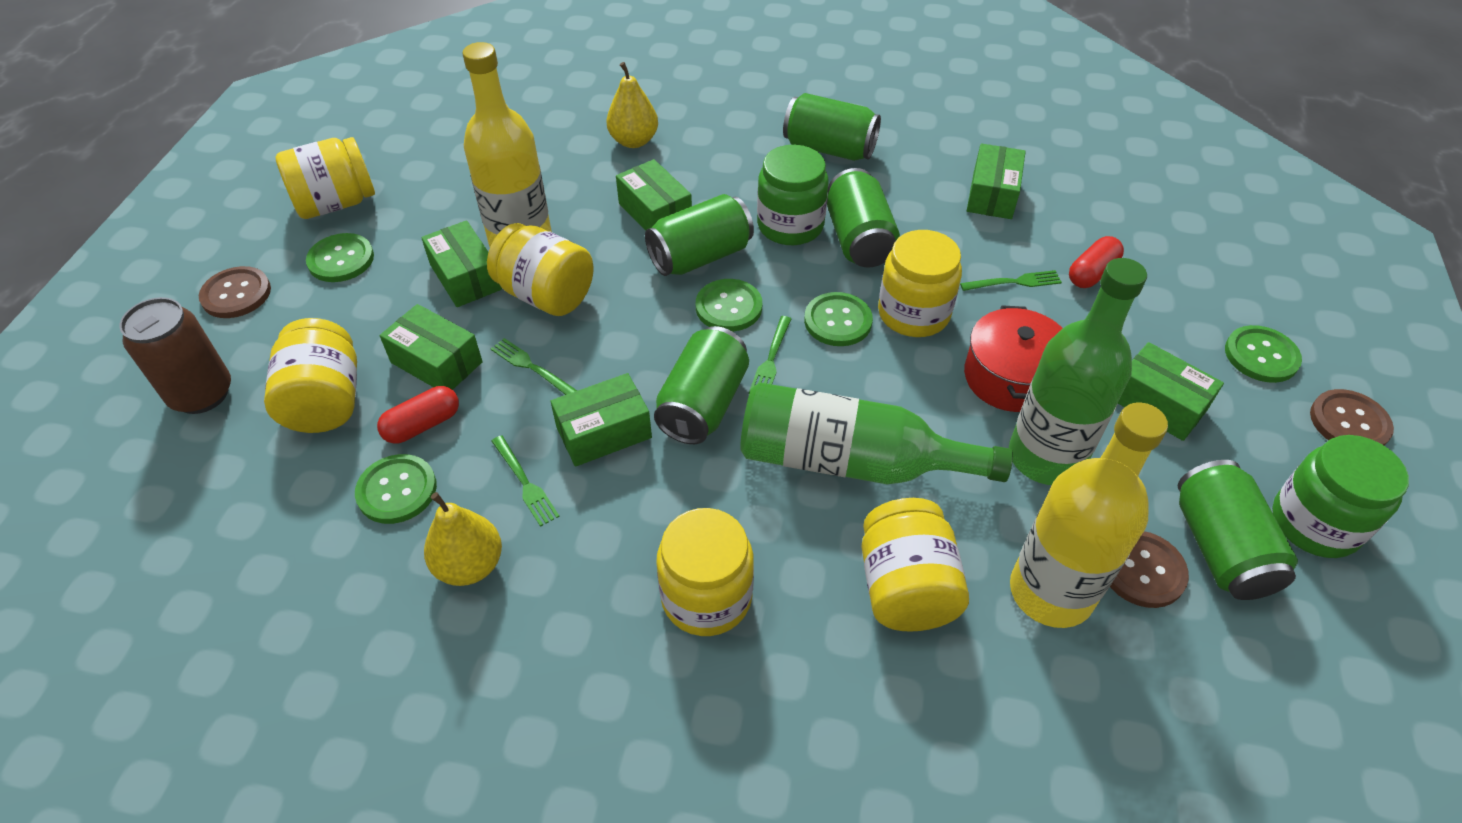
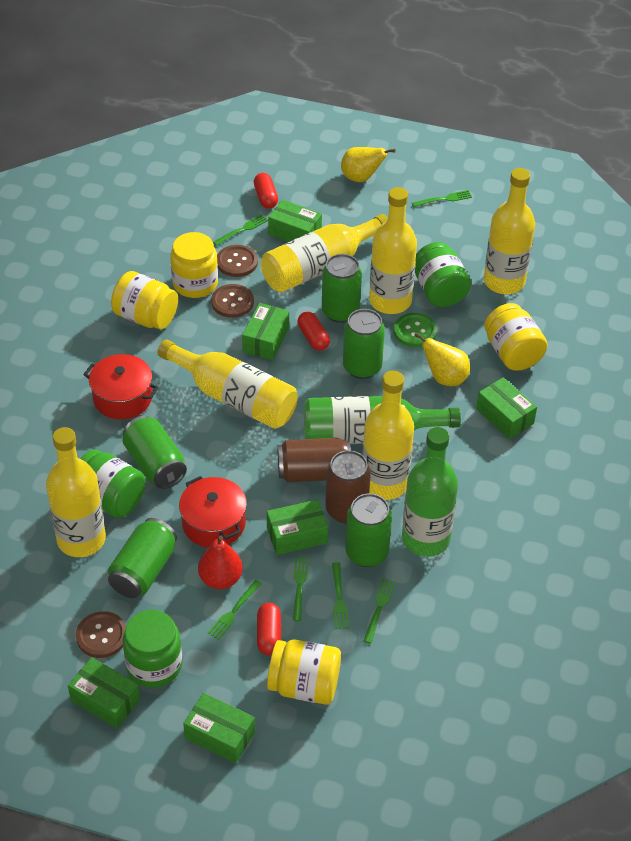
brown can: 1 -> 2
green button: 5 -> 1
green fork: 4 -> 6
green jar: 2 -> 3
red capsule: 2 -> 3
red pear: 0 -> 1
red pot: 1 -> 2
yellow bottle: 2 -> 6
yellow jar: 6 -> 4

